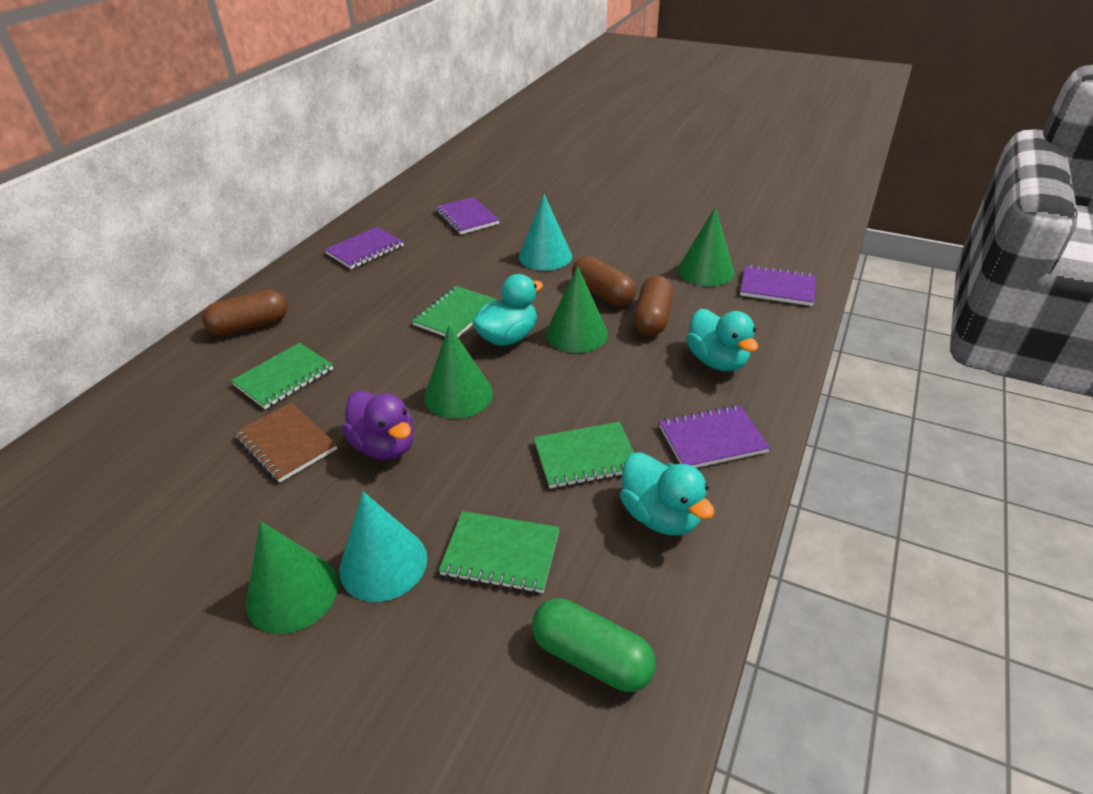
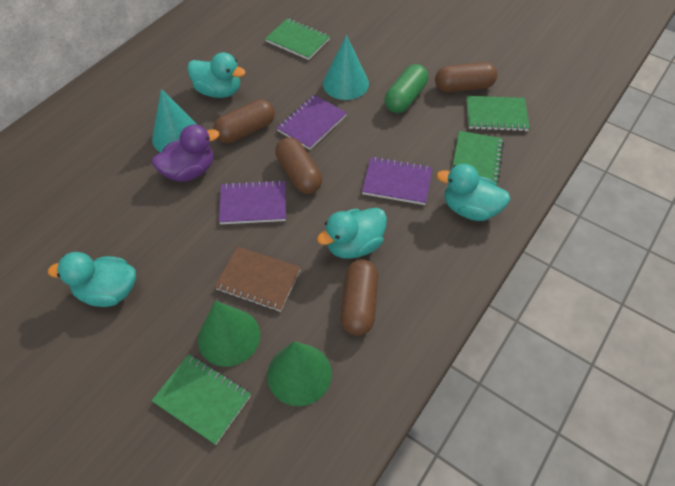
brown capsule: 3 -> 4
green cone: 4 -> 2
purple notebook: 4 -> 3
turquoise duck: 3 -> 4

